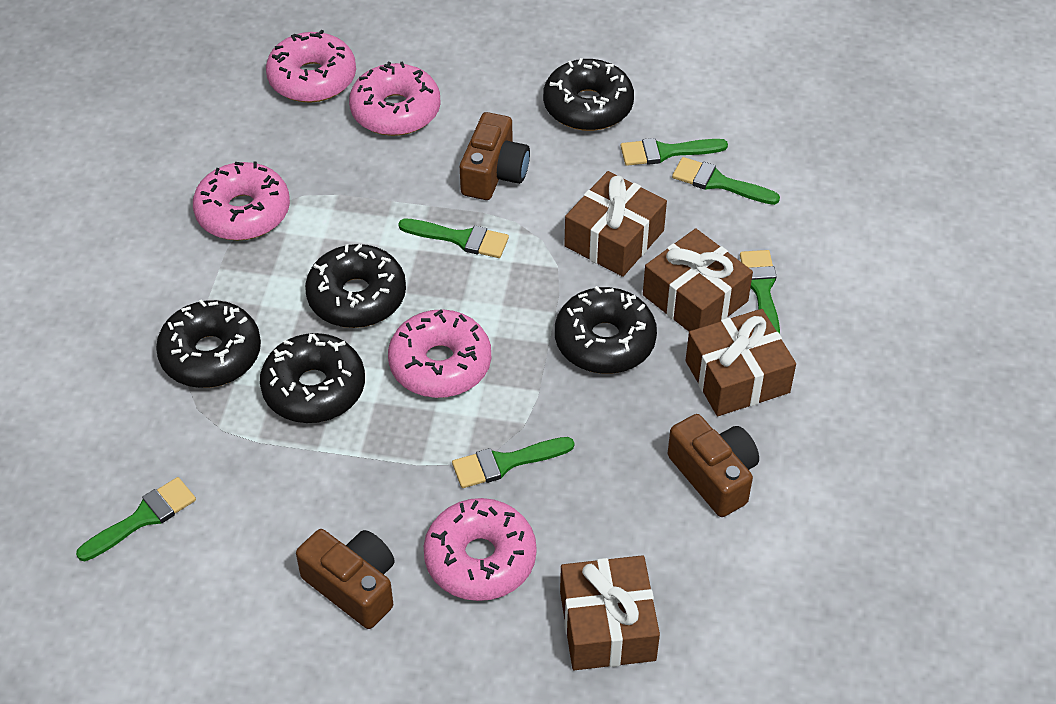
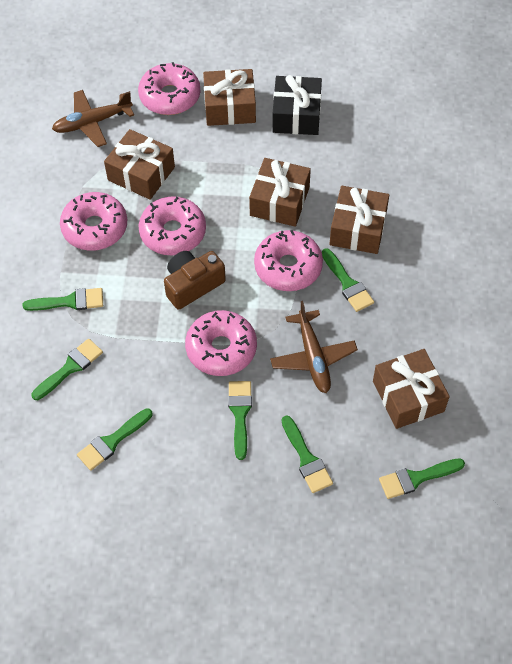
black donut: 5 -> 0
black gift: 0 -> 1
brown camera: 3 -> 1
brown gift: 4 -> 5
brown plane: 0 -> 2
green brush: 6 -> 7

